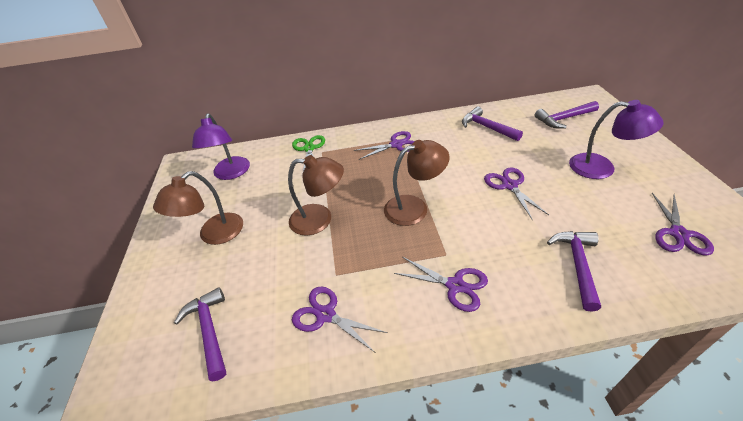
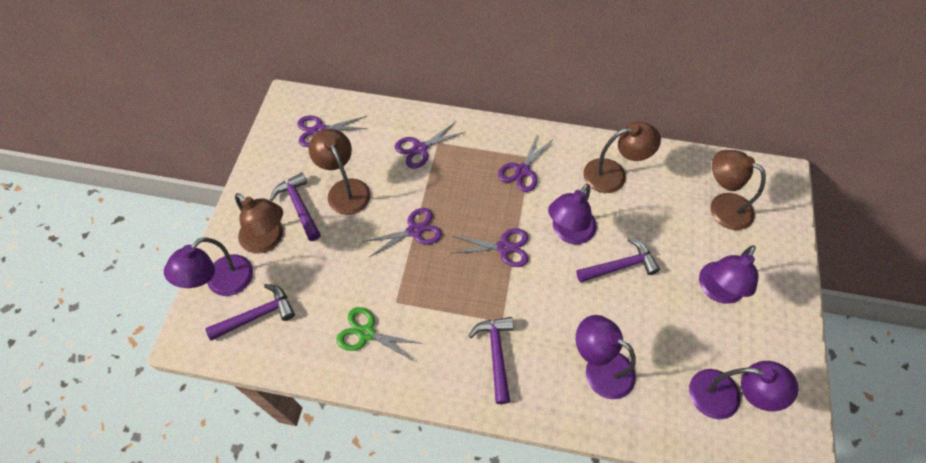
brown lamp: 3 -> 4
purple lamp: 2 -> 5

